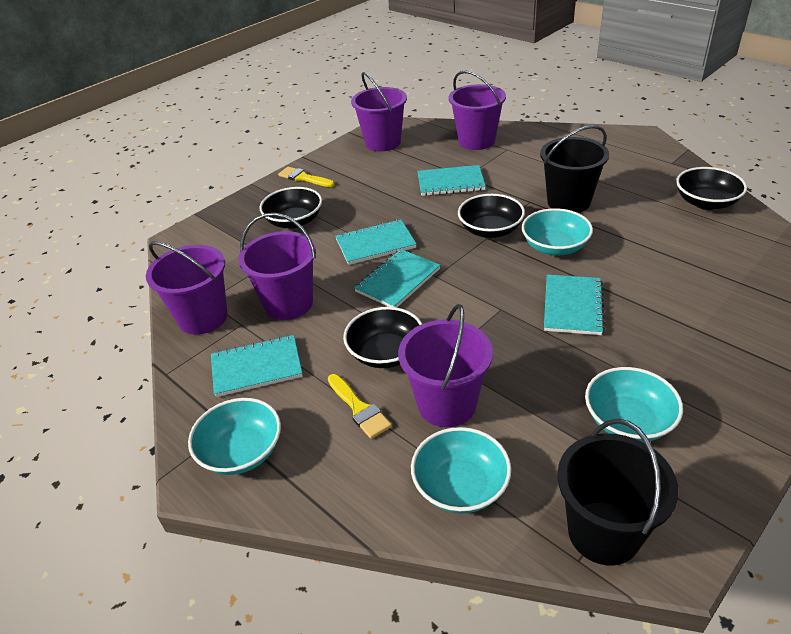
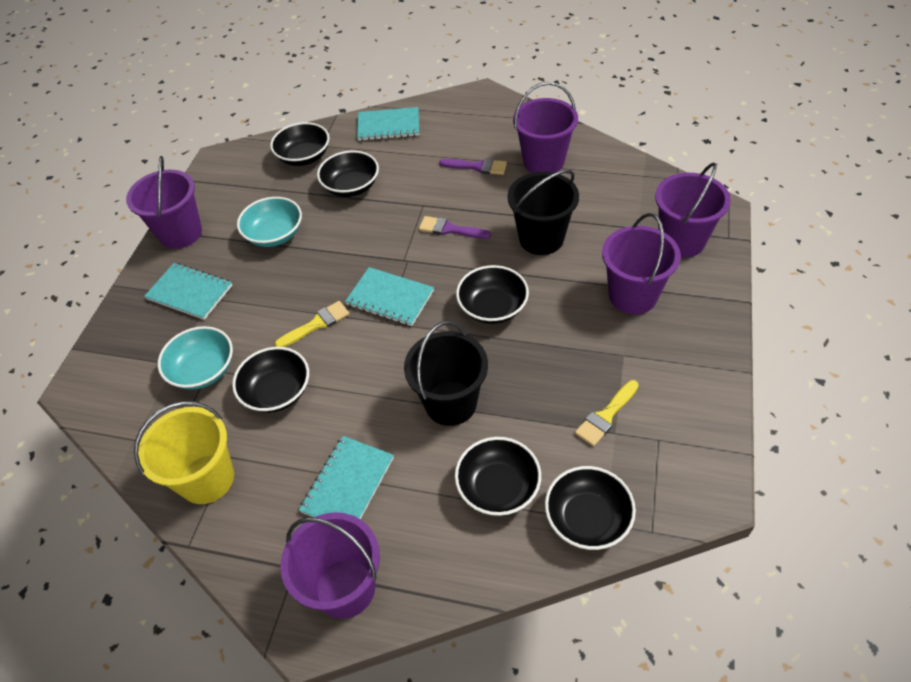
black bowl: 4 -> 6
purple brush: 0 -> 2
turquoise bowl: 4 -> 2
turquoise notebook: 5 -> 4
yellow bucket: 0 -> 1

